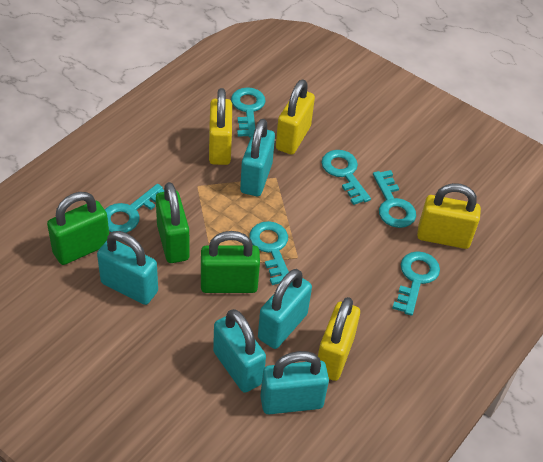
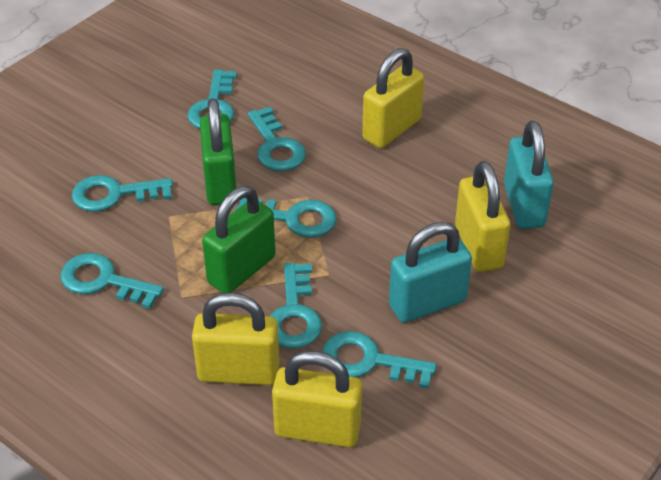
green padlock: 3 -> 2
turquoise key: 6 -> 7
turquoise padlock: 5 -> 2

